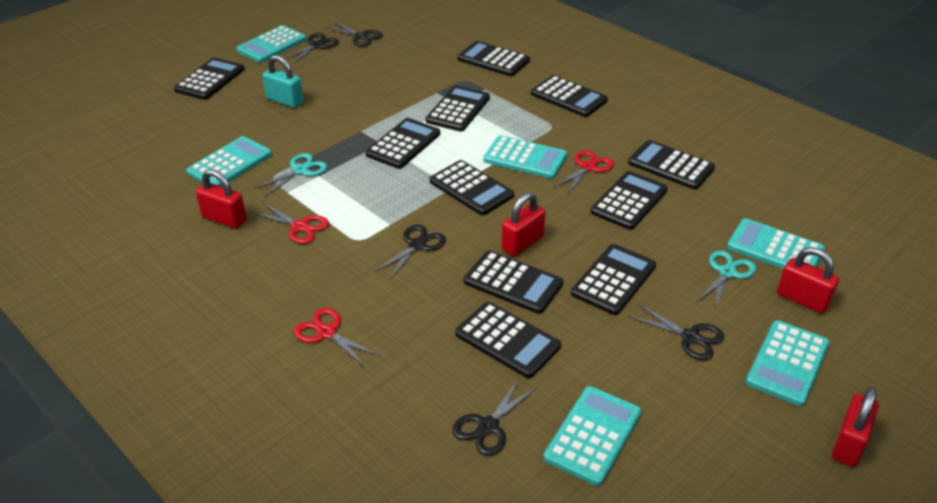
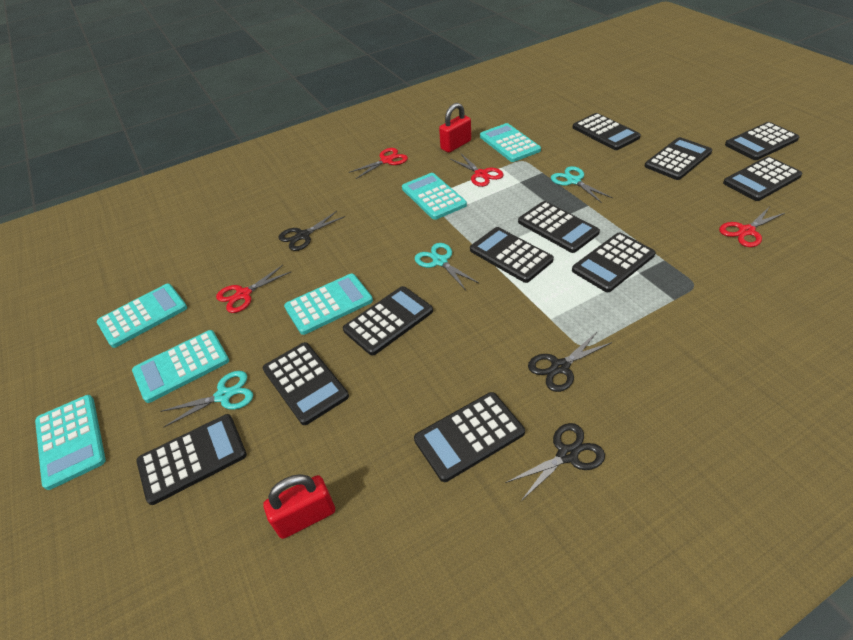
black scissors: 5 -> 3
red padlock: 4 -> 2
red scissors: 3 -> 4
turquoise padlock: 1 -> 0
turquoise scissors: 2 -> 3

